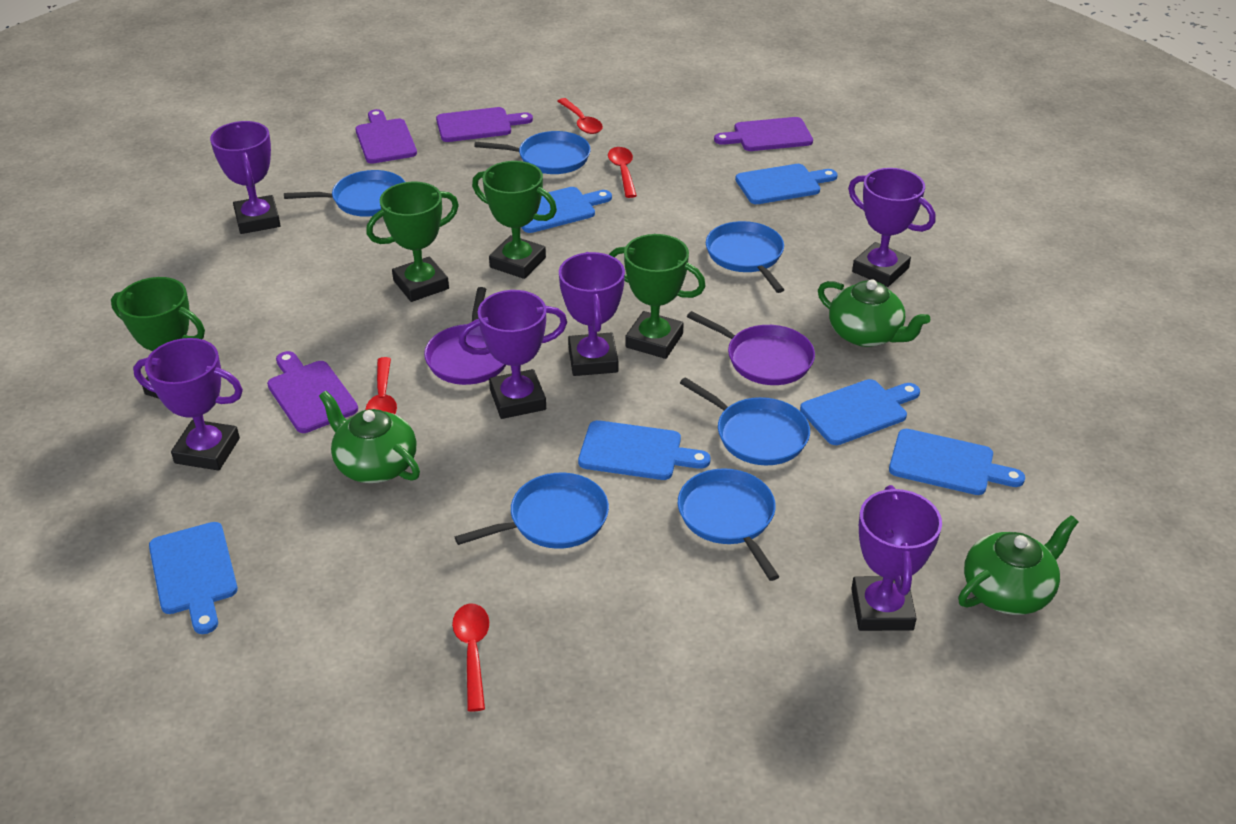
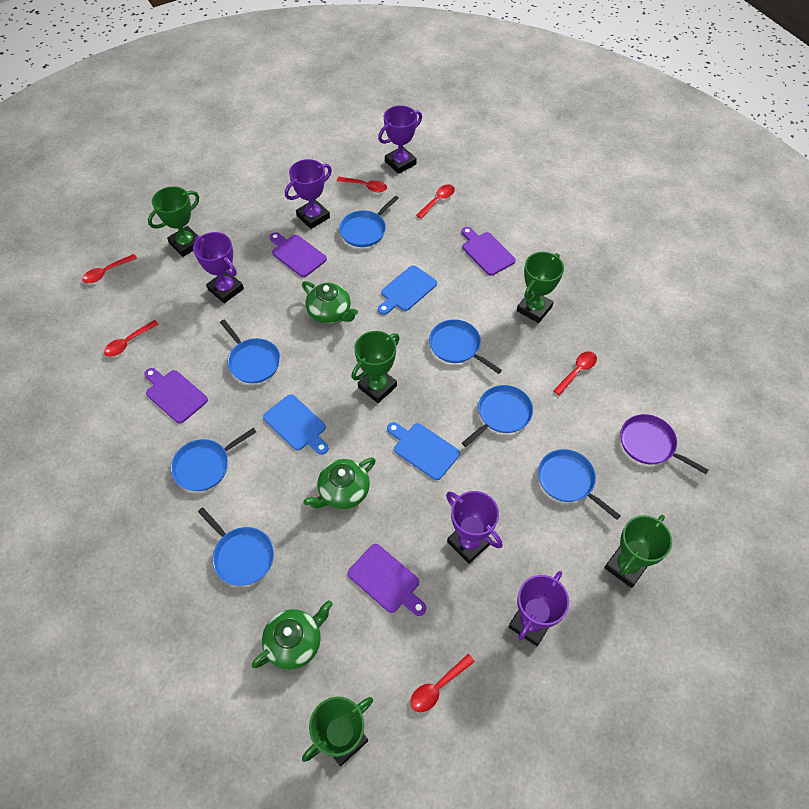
blue cutting board: 6 -> 3
blue pan: 6 -> 7
green trophy: 4 -> 5
purple pan: 2 -> 1
purple trophy: 6 -> 5
red spoon: 4 -> 6

